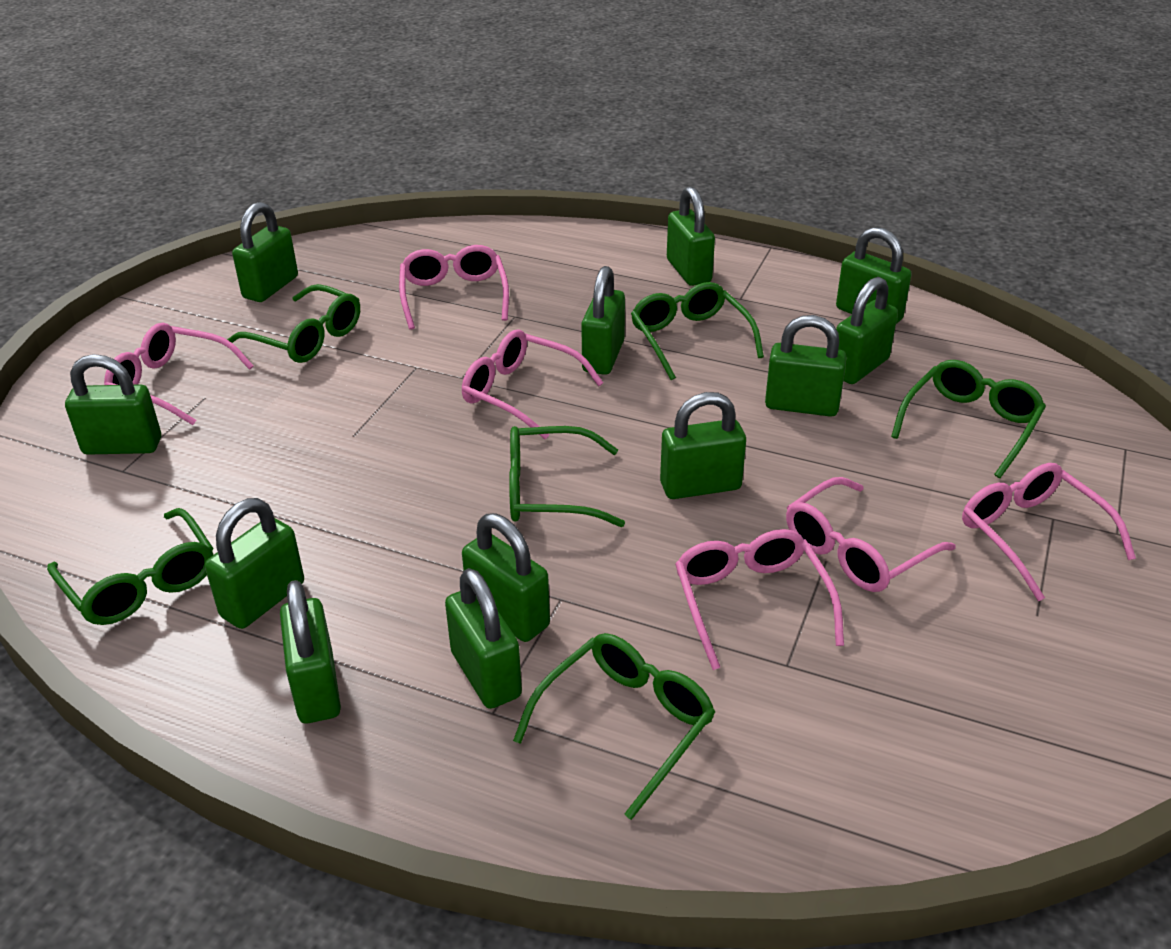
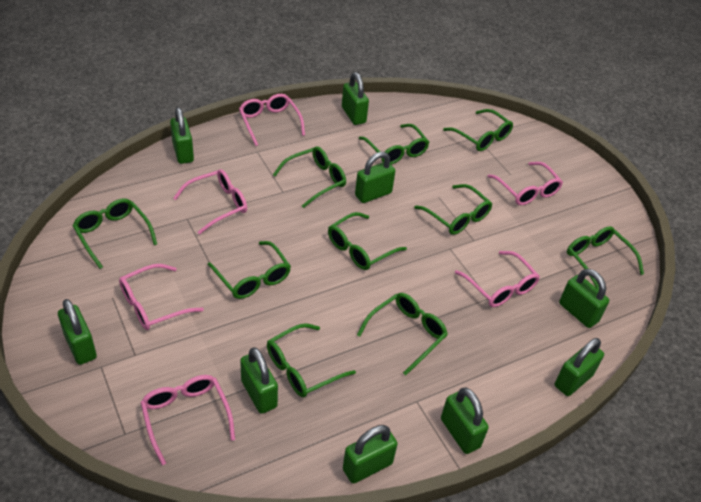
green glasses: 6 -> 10
green padlock: 12 -> 9

